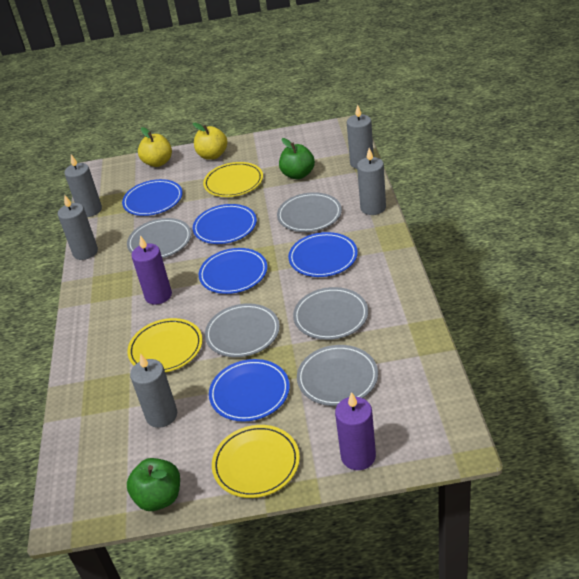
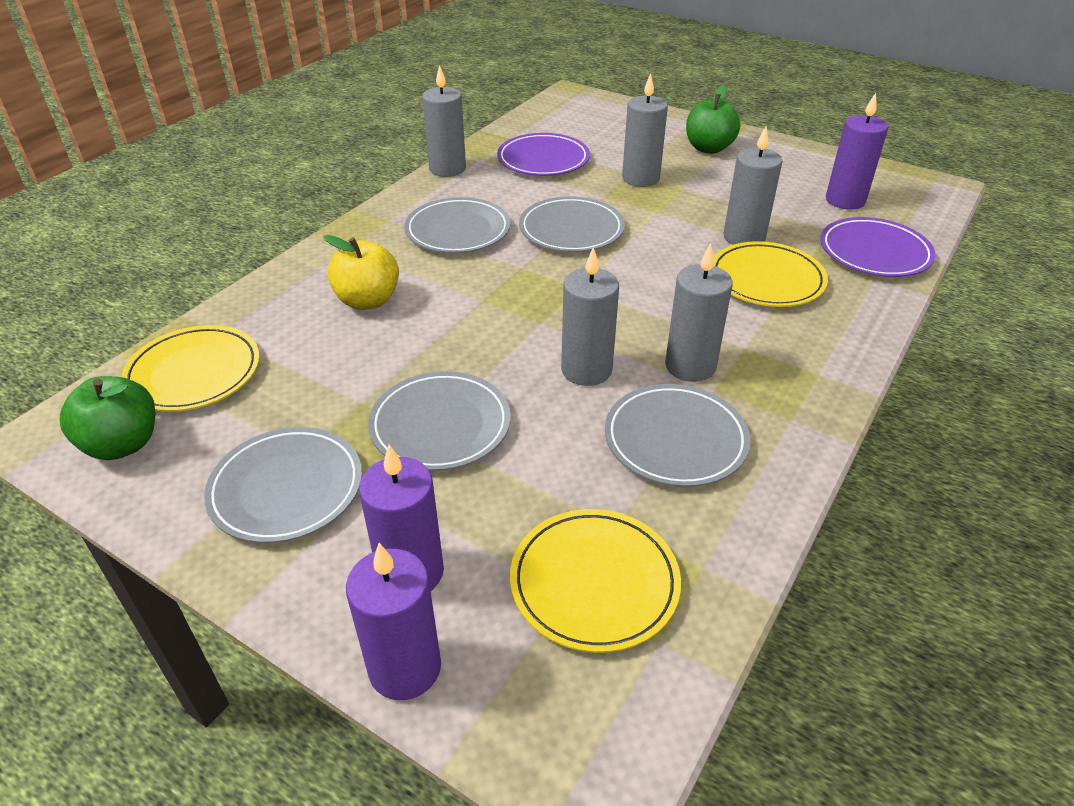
blue plate: 5 -> 0
purple candle: 2 -> 3
purple plate: 0 -> 2
yellow apple: 2 -> 1

